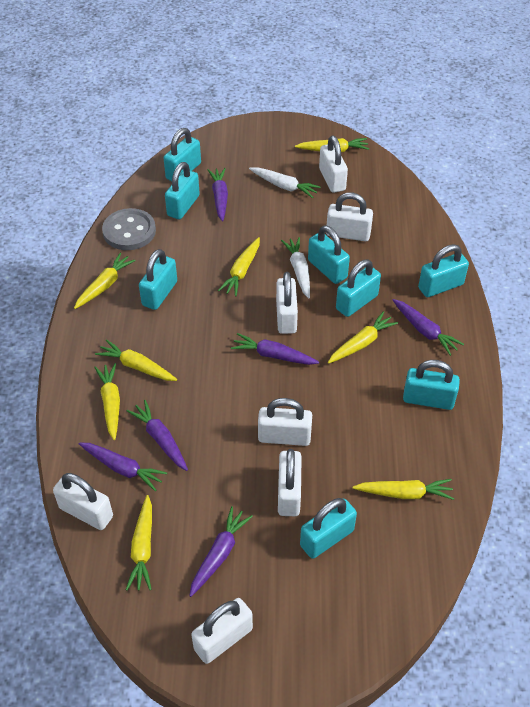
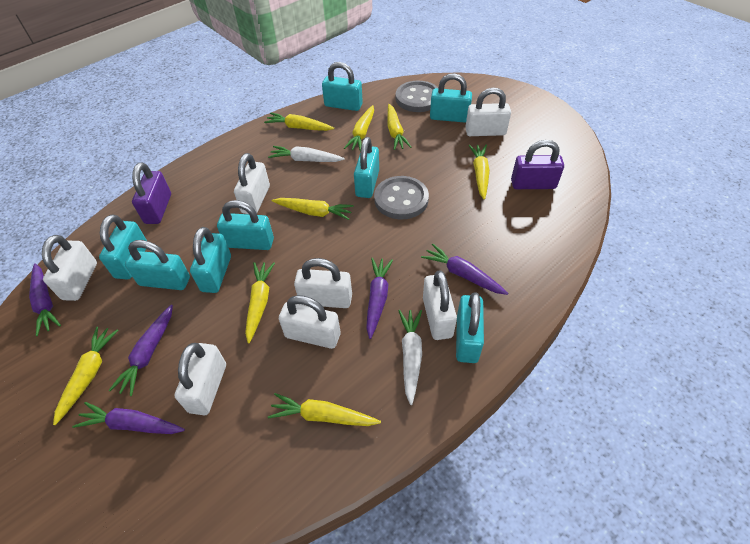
grey button: 1 -> 2
purple carrot: 6 -> 5
purple padlock: 0 -> 2

